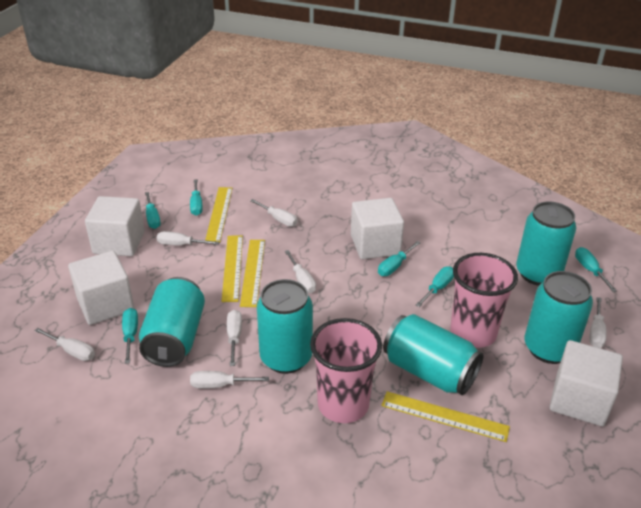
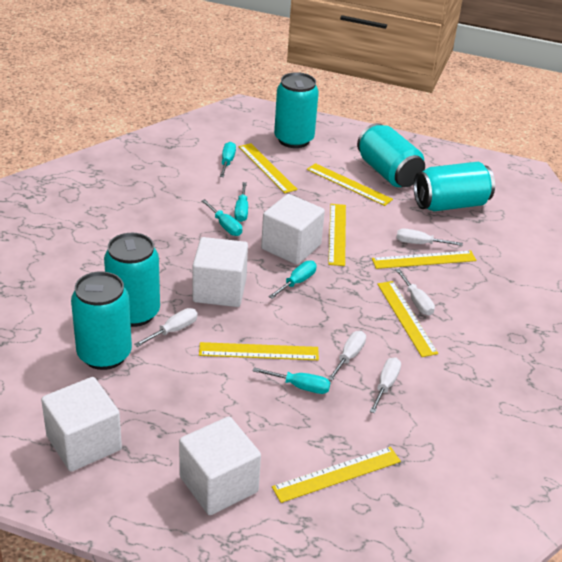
pink cup: 2 -> 0
turquoise screwdriver: 6 -> 5
white screwdriver: 7 -> 5
yellow ruler: 4 -> 7

